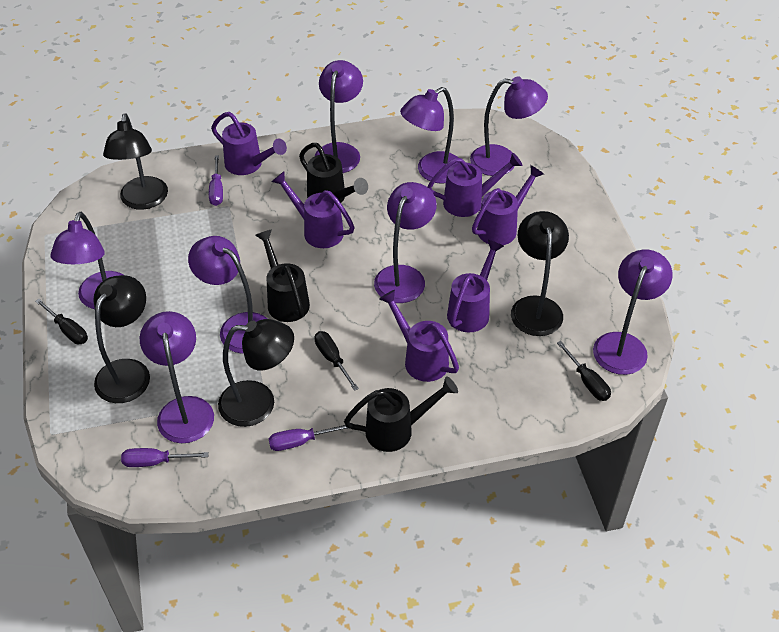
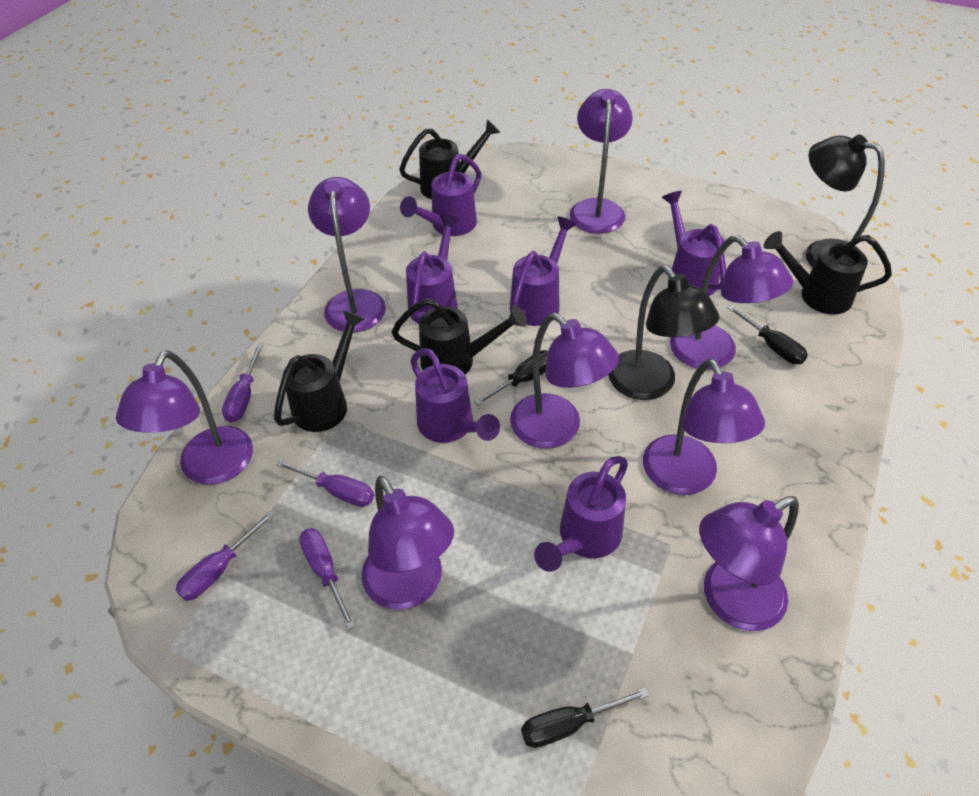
black lamp: 4 -> 2
black watering can: 3 -> 4
purple screwdriver: 3 -> 4

